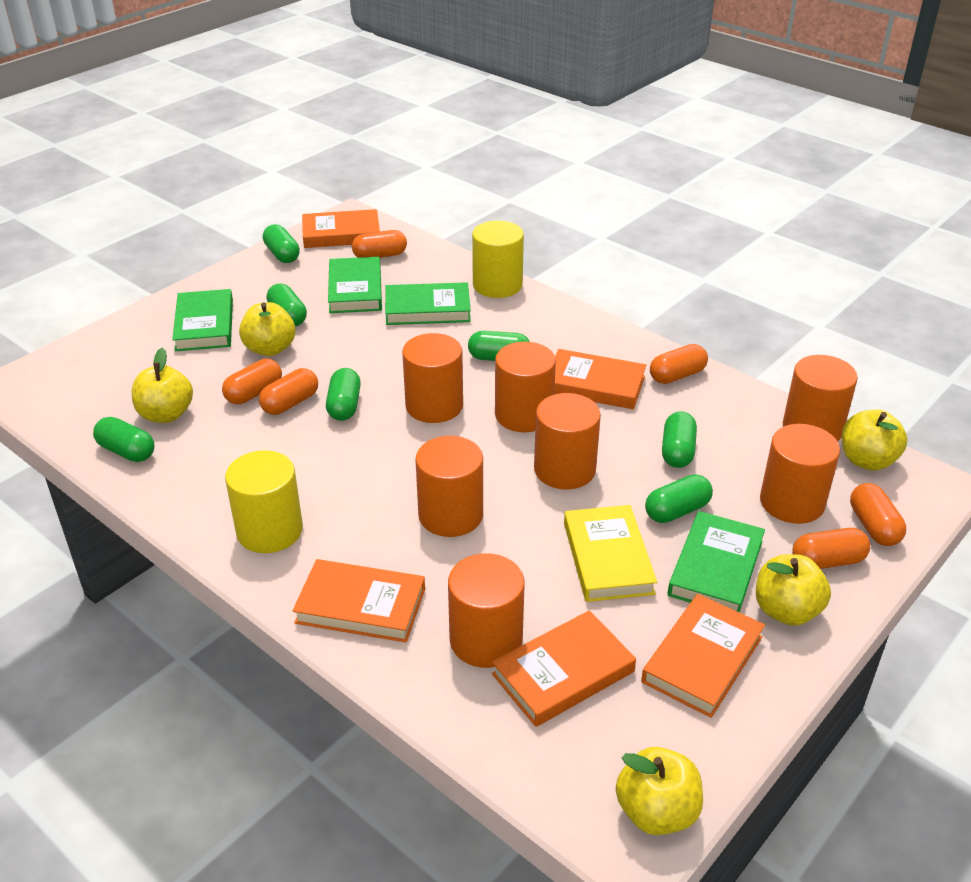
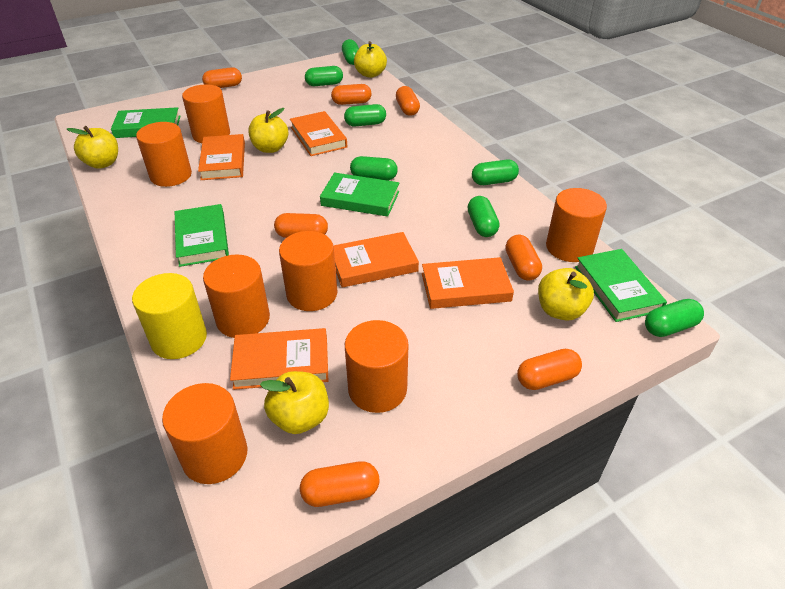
orange capsule: 6 -> 7
yellow book: 1 -> 0
yellow cylinder: 2 -> 1

